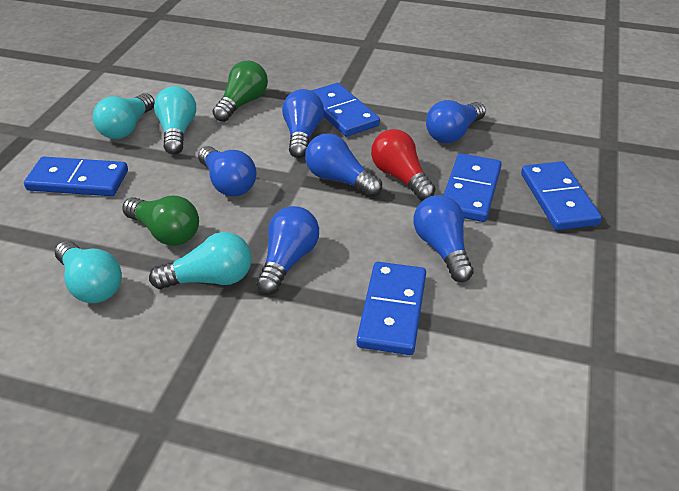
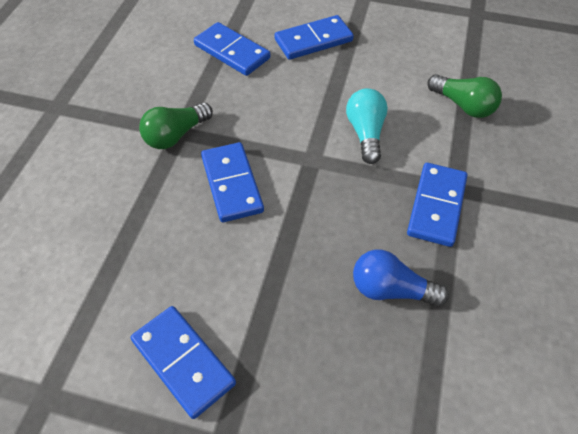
blue light bulb: 6 -> 1
red light bulb: 1 -> 0
turquoise light bulb: 4 -> 1

